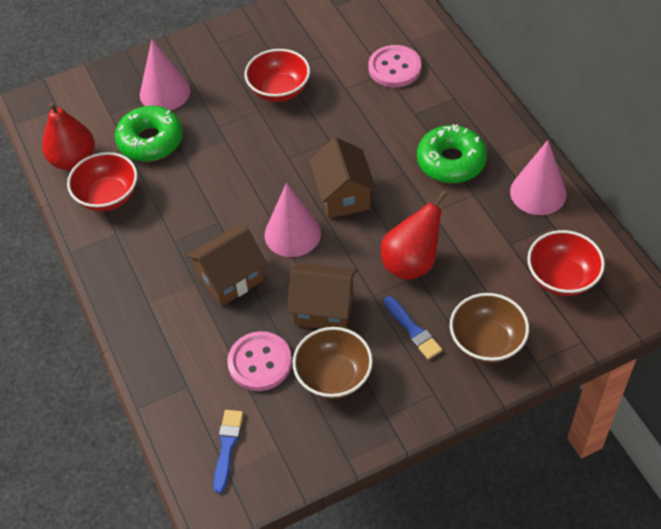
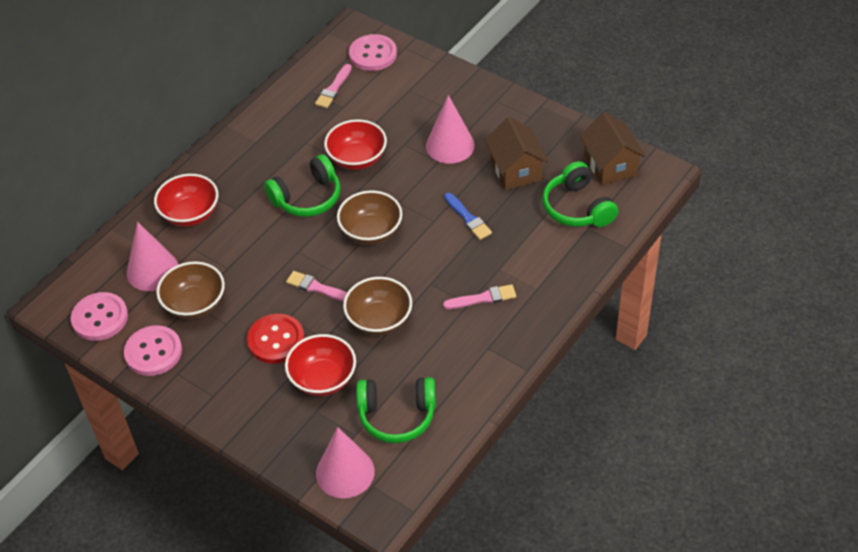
blue brush: 2 -> 1
brown bowl: 2 -> 3
brown house: 3 -> 2
green donut: 2 -> 0
green headphones: 0 -> 3
pink brush: 0 -> 3
pink button: 2 -> 3
red button: 0 -> 1
red pear: 2 -> 0

